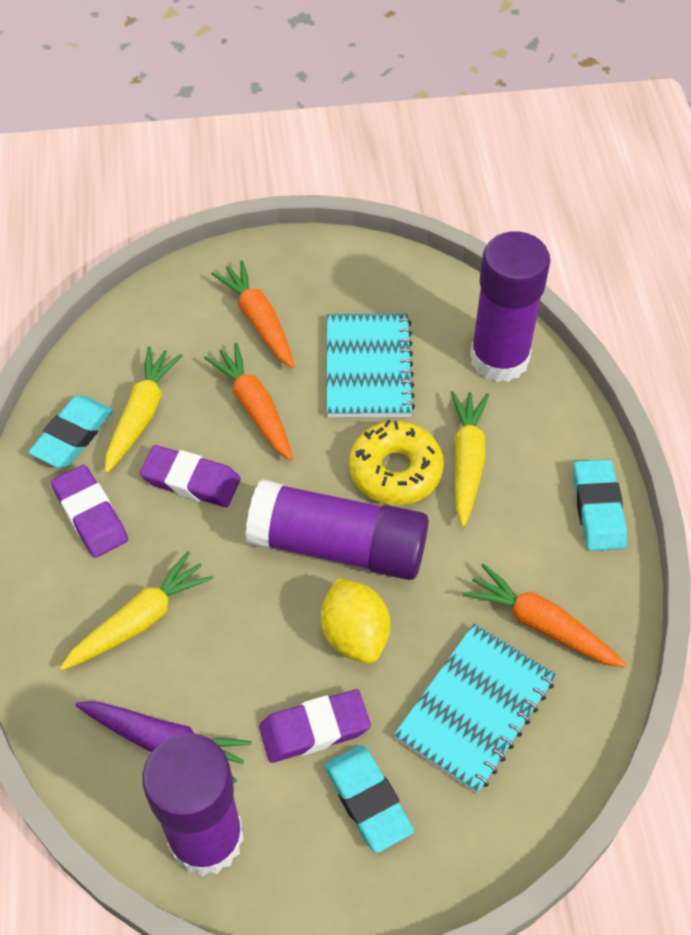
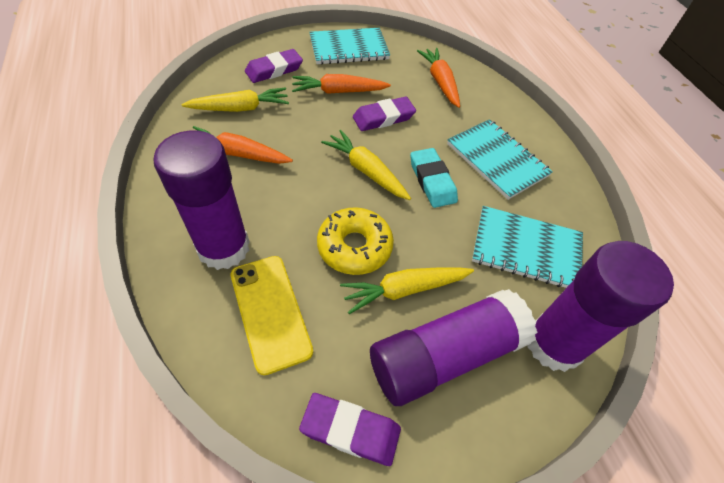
purple carrot: 1 -> 0
turquoise eraser: 3 -> 1
turquoise notebook: 2 -> 3
yellow lemon: 1 -> 0
yellow phone: 0 -> 1

